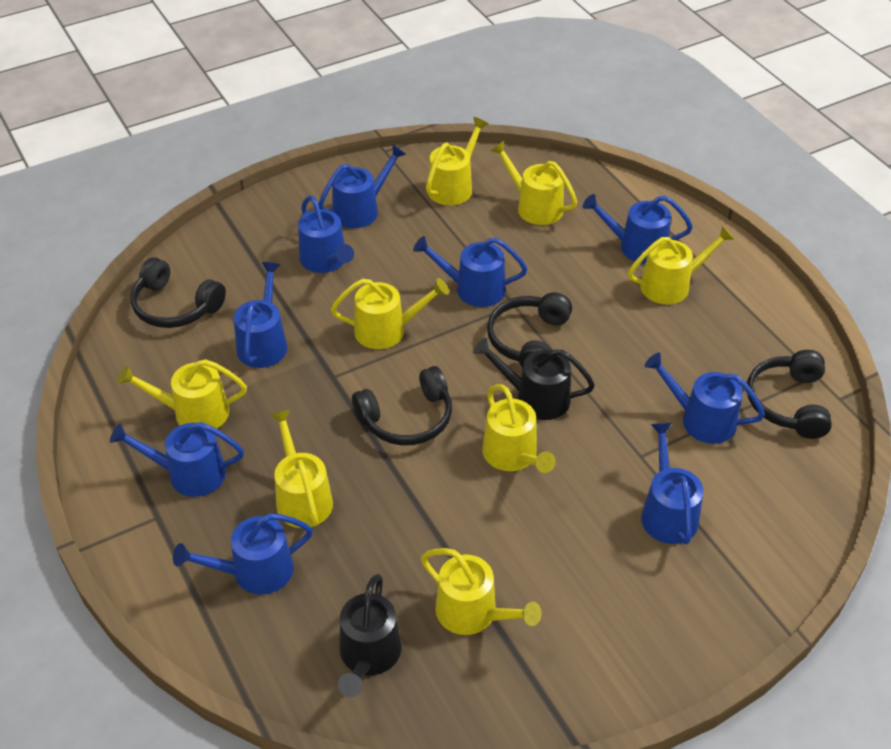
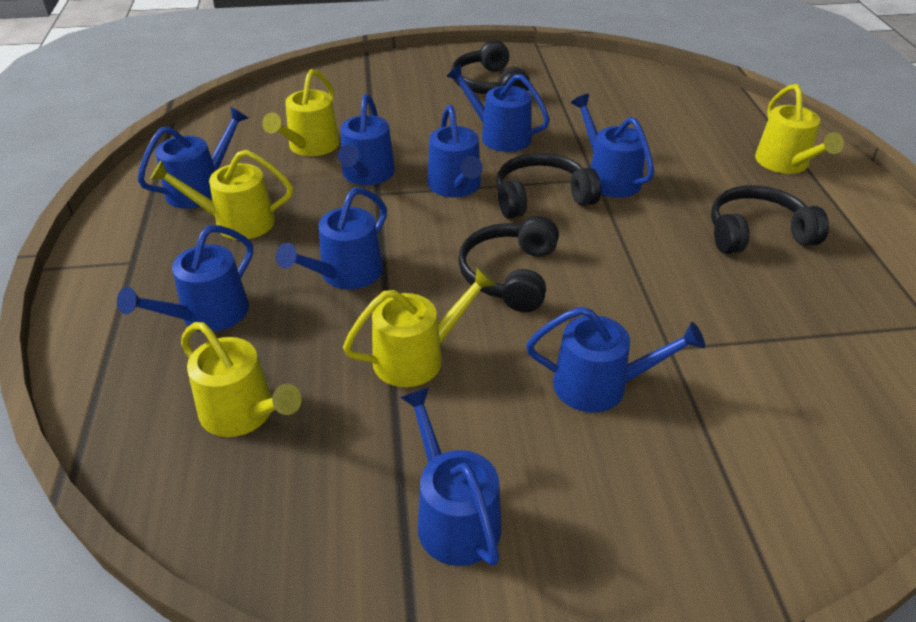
black watering can: 2 -> 0
yellow watering can: 8 -> 5

